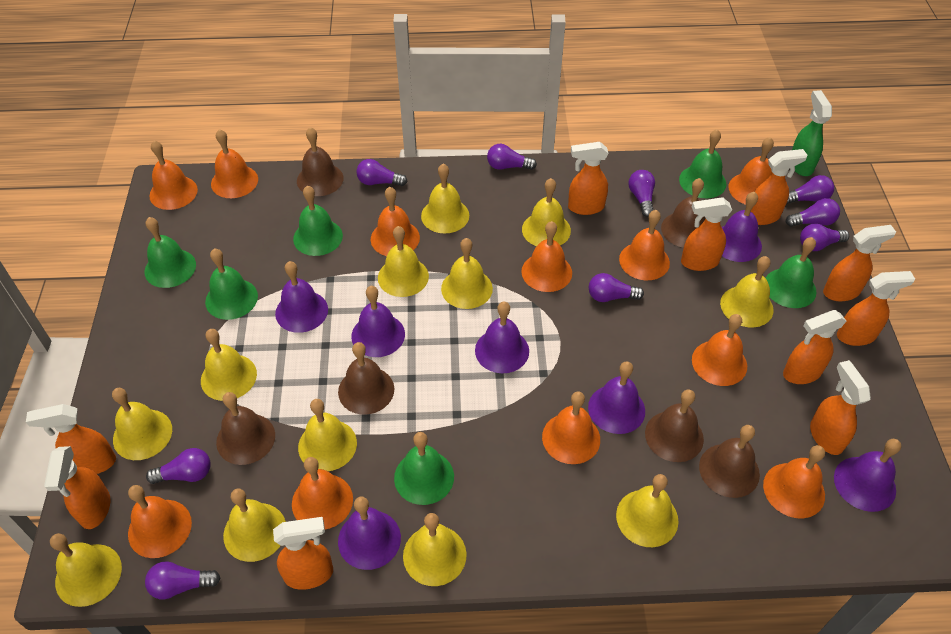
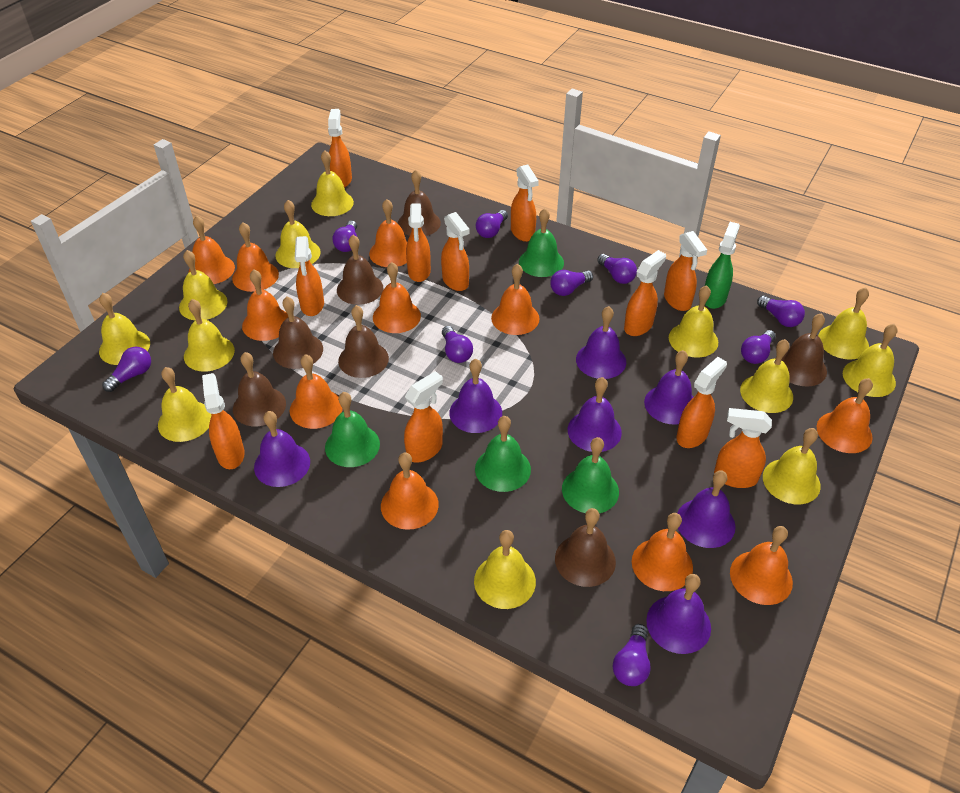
brown bell: 6 -> 7
green bell: 6 -> 4
orange spray bottle: 10 -> 11

